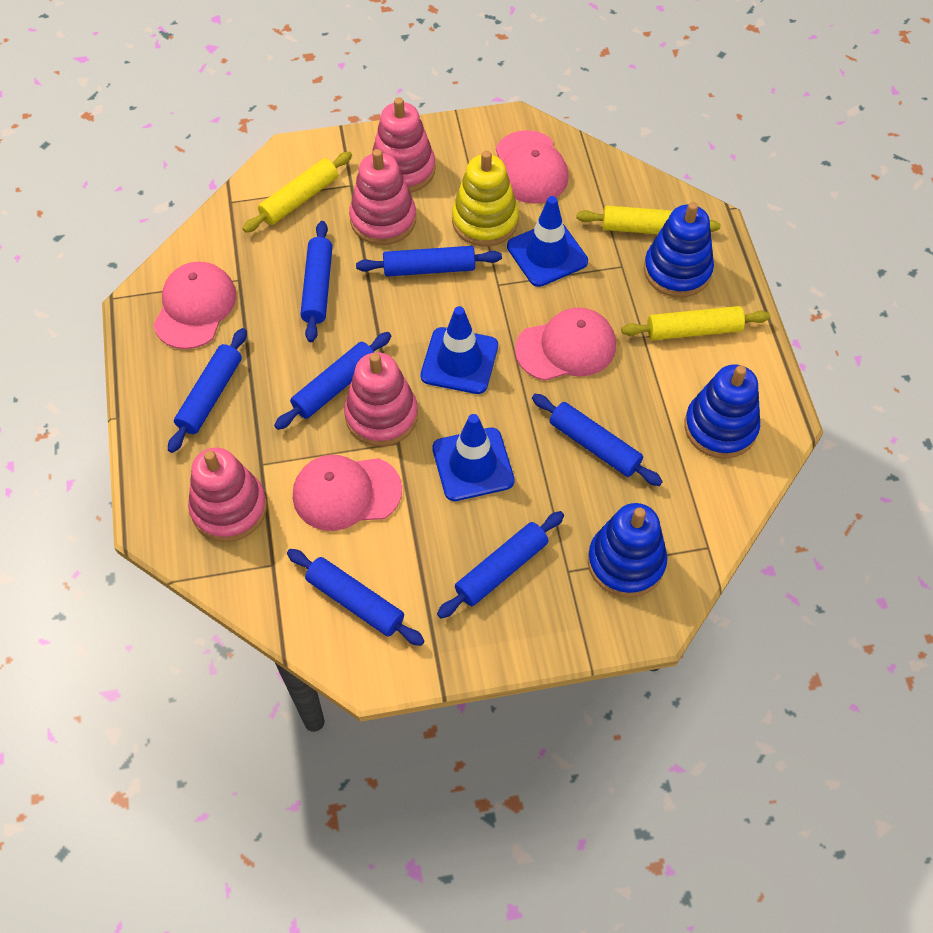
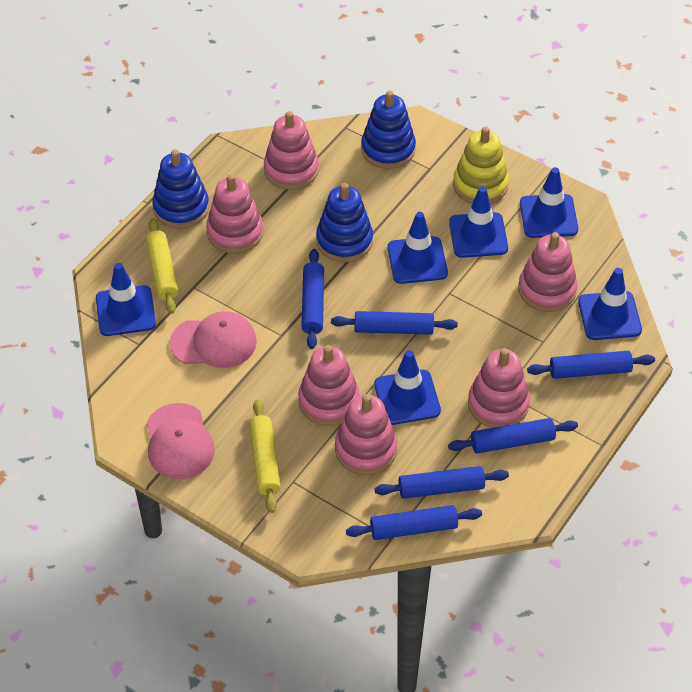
blue rolling pin: 7 -> 6
blue traffic cone: 3 -> 6
pink cap: 4 -> 2
pink stacking toy: 4 -> 6
yellow rolling pin: 3 -> 2

